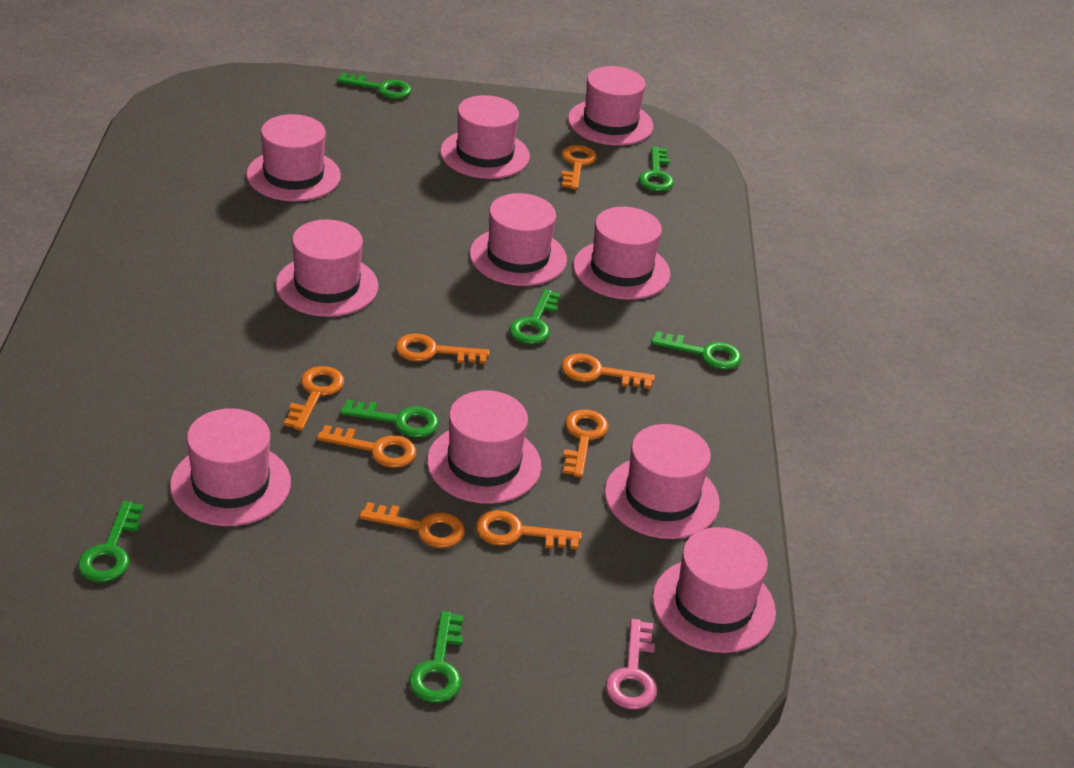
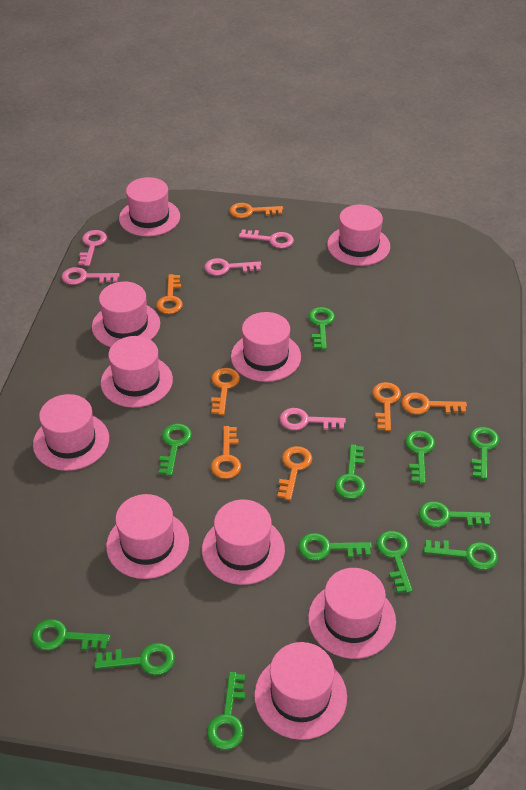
green key: 7 -> 12
orange key: 8 -> 7
pink key: 1 -> 5

